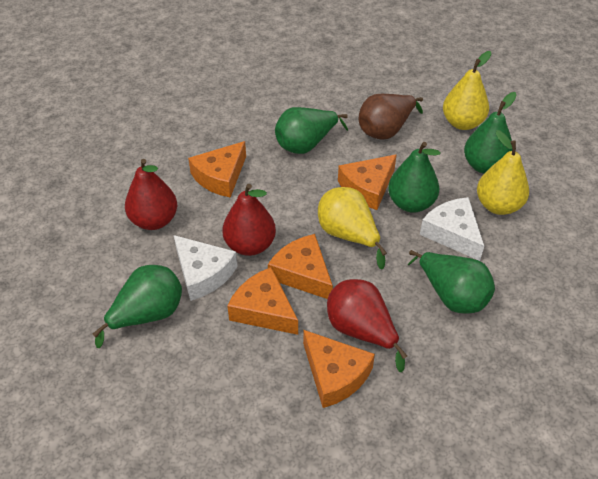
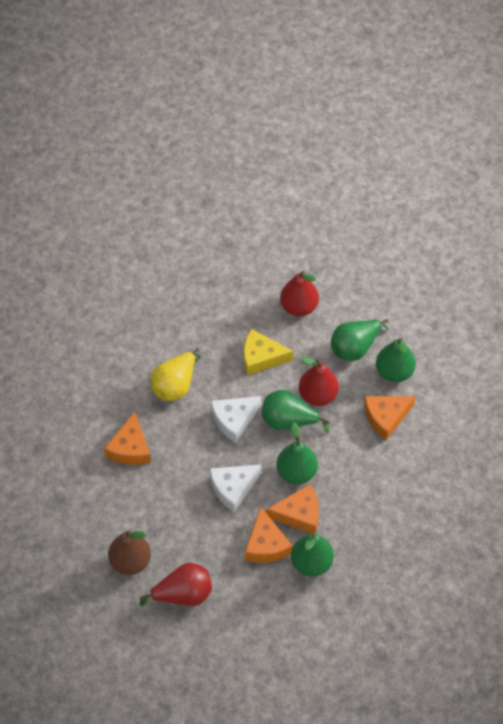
orange cheese: 5 -> 4
yellow cheese: 0 -> 1
yellow pear: 3 -> 1

